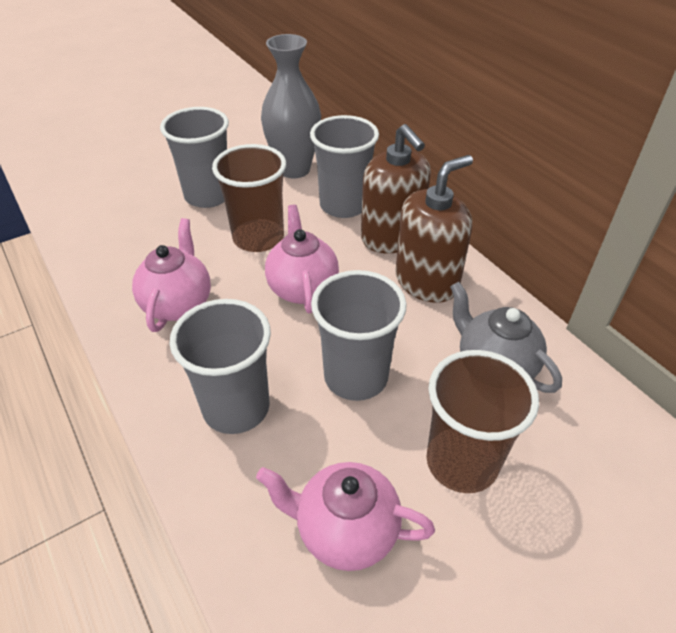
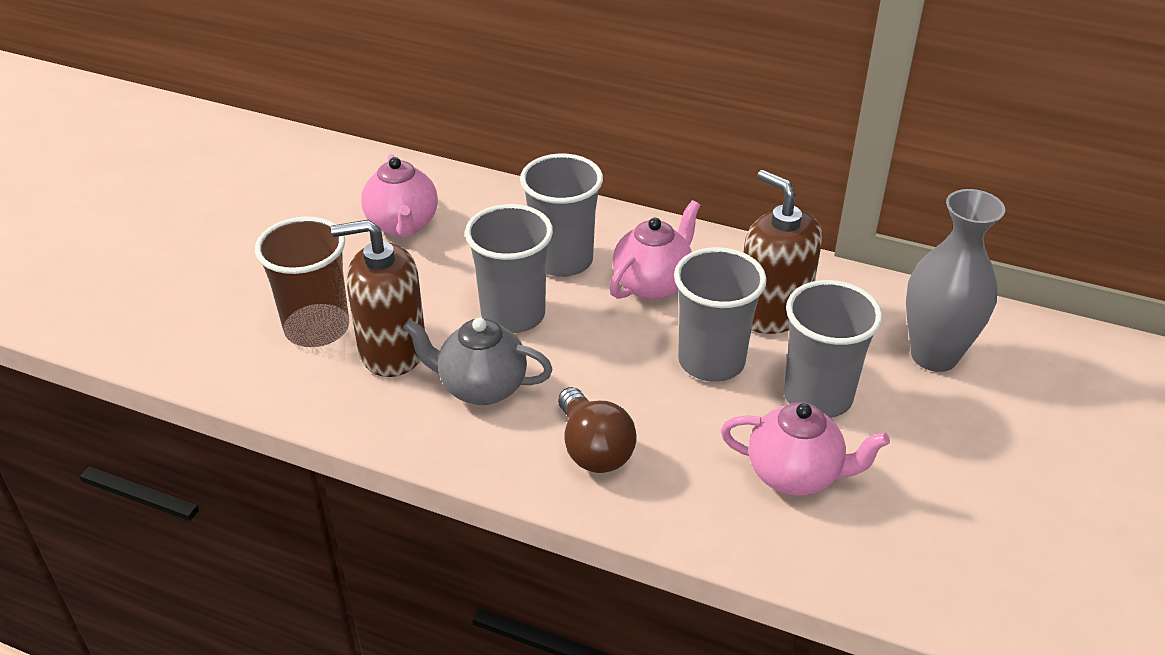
brown cup: 2 -> 1
brown light bulb: 0 -> 1

